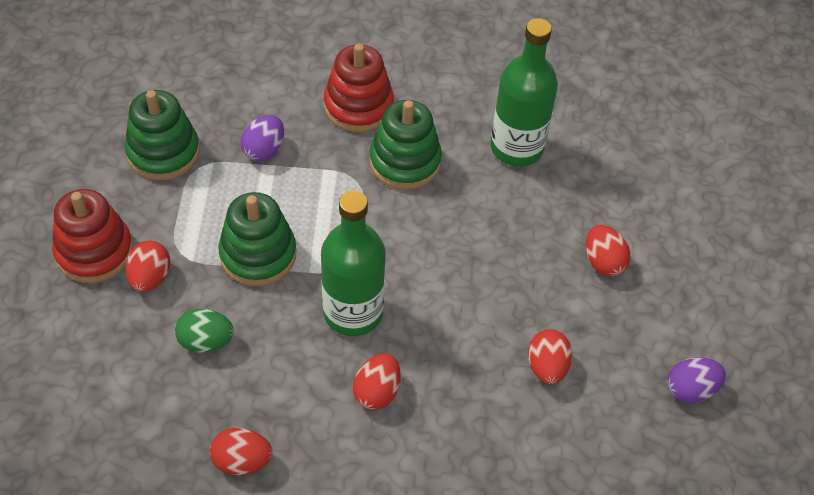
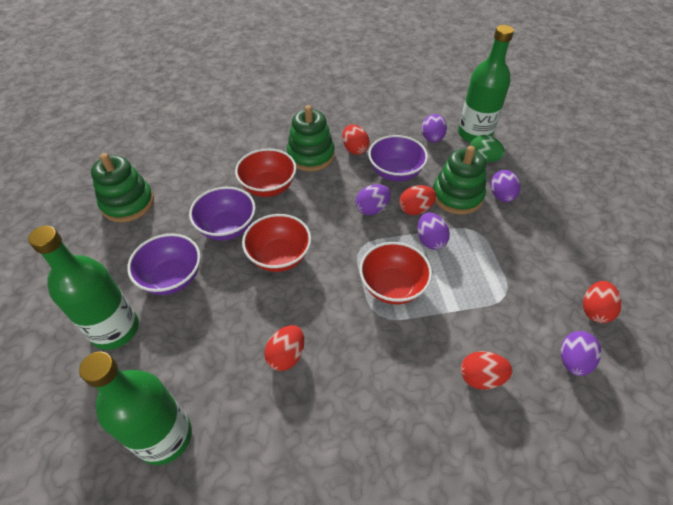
green bottle: 2 -> 3
purple bowl: 0 -> 3
purple egg: 2 -> 5
red bowl: 0 -> 3
red stacking toy: 2 -> 0

